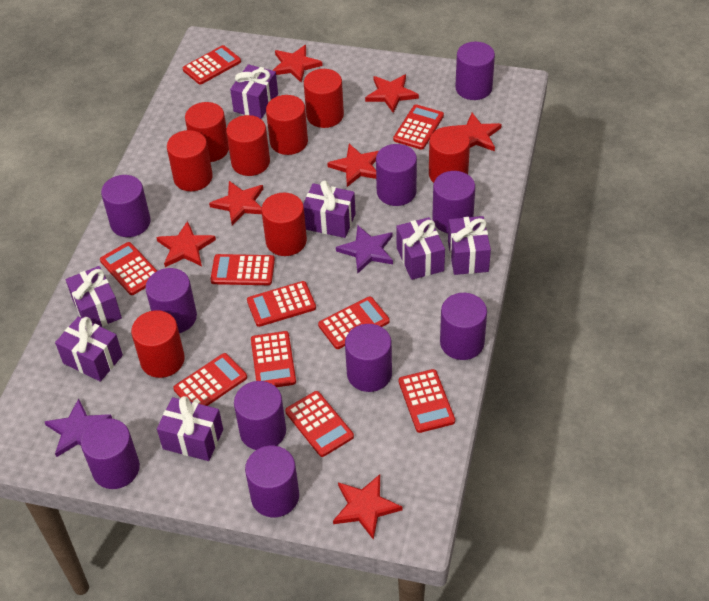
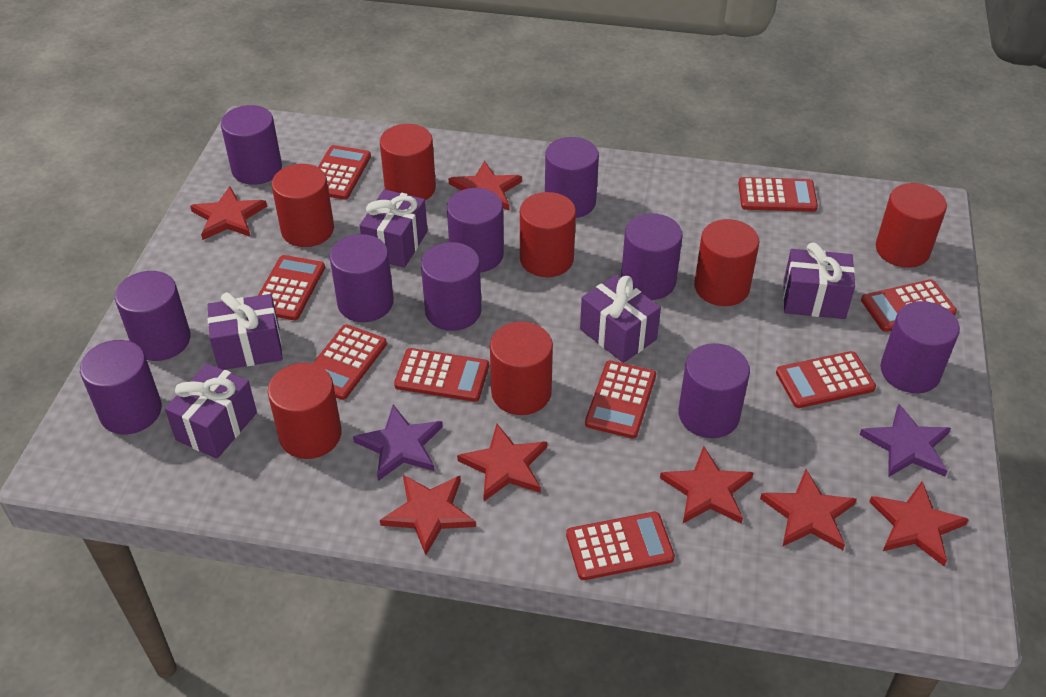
purple gift: 7 -> 5
red calculator: 10 -> 9
red cylinder: 8 -> 7

